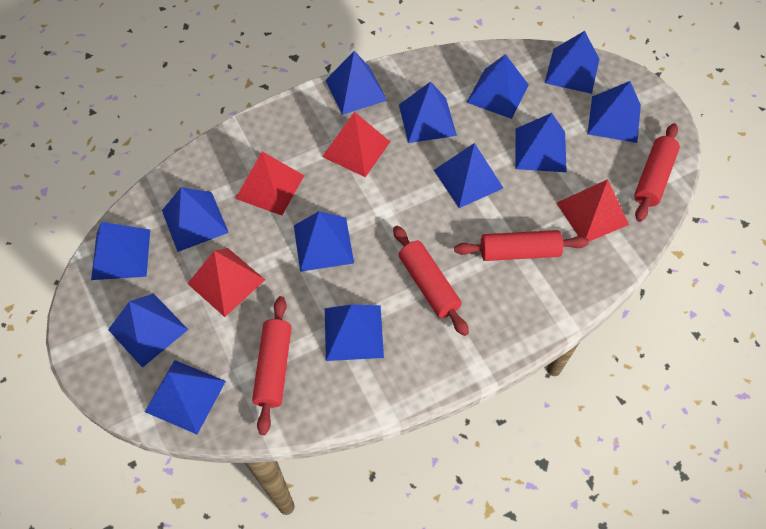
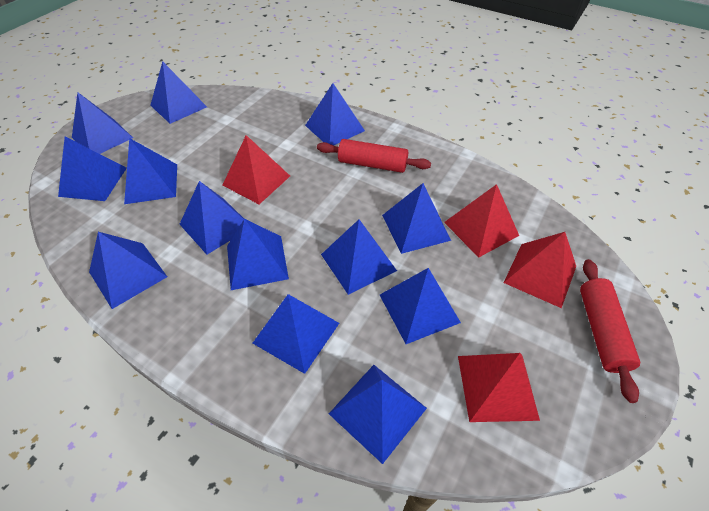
red rolling pin: 4 -> 2

